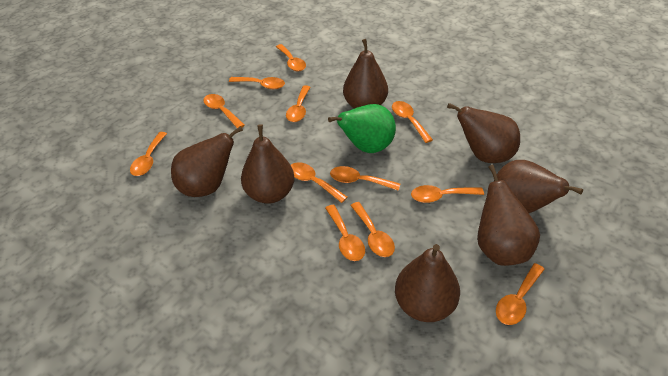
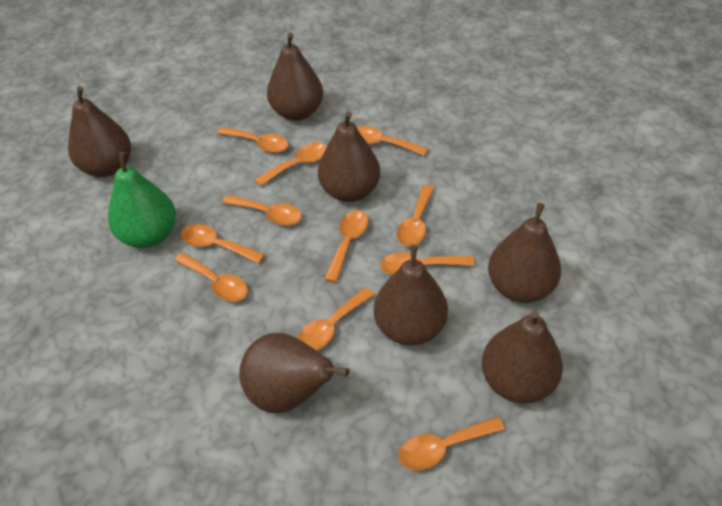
orange spoon: 12 -> 11

